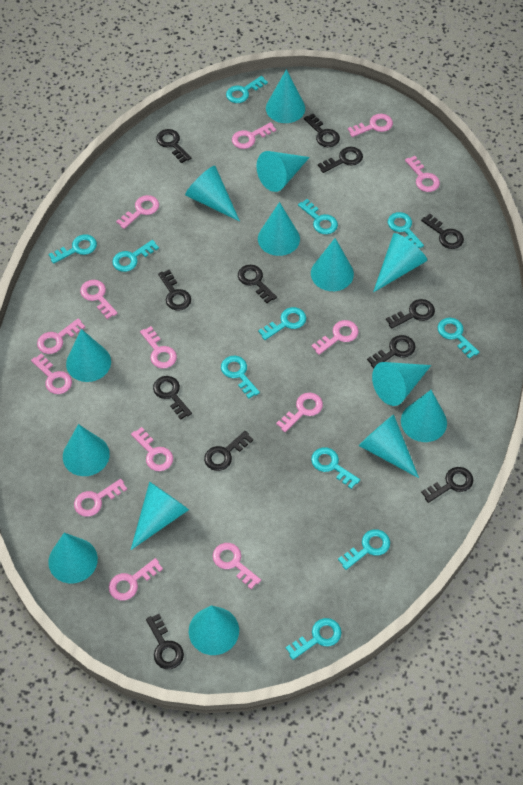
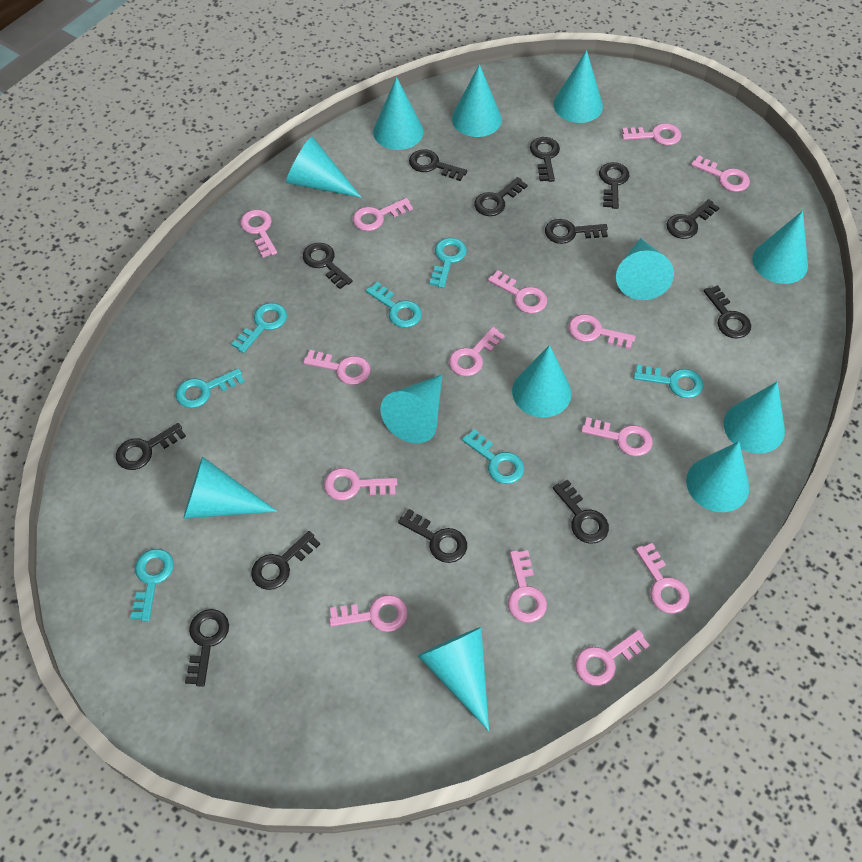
black key: 12 -> 13
turquoise cone: 14 -> 12
turquoise key: 11 -> 7

